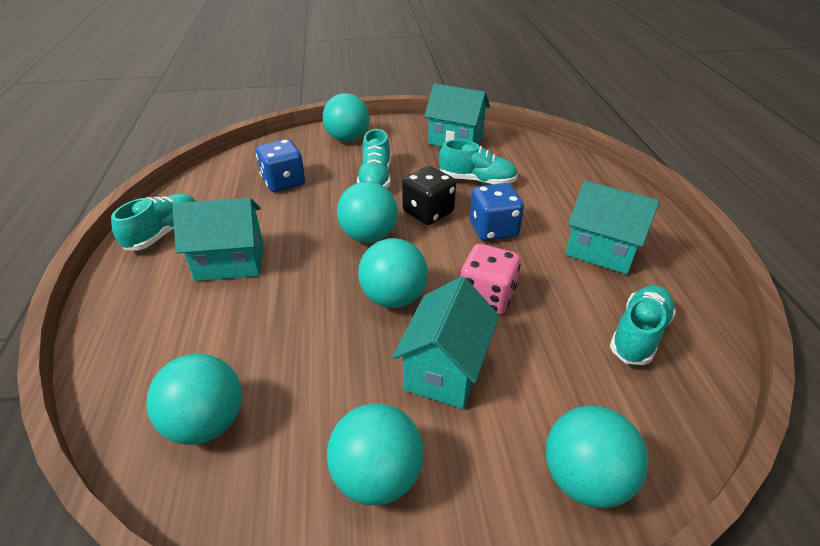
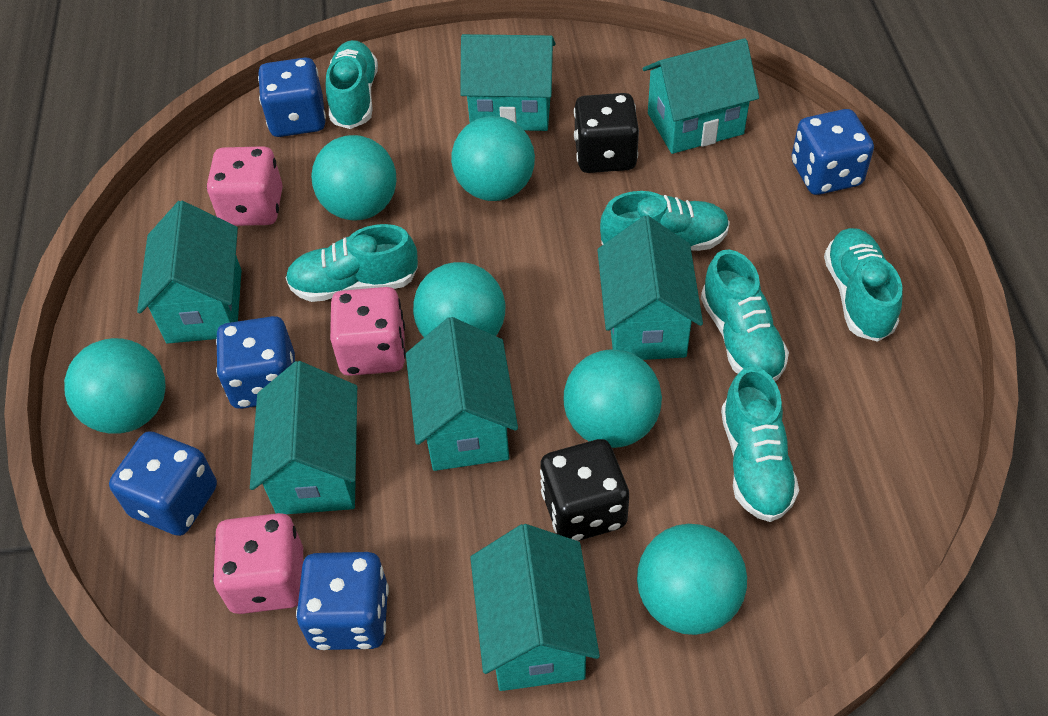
black dice: 1 -> 2
blue dice: 2 -> 5
pink dice: 1 -> 3
turquoise house: 4 -> 7
turquoise shoe: 4 -> 6

